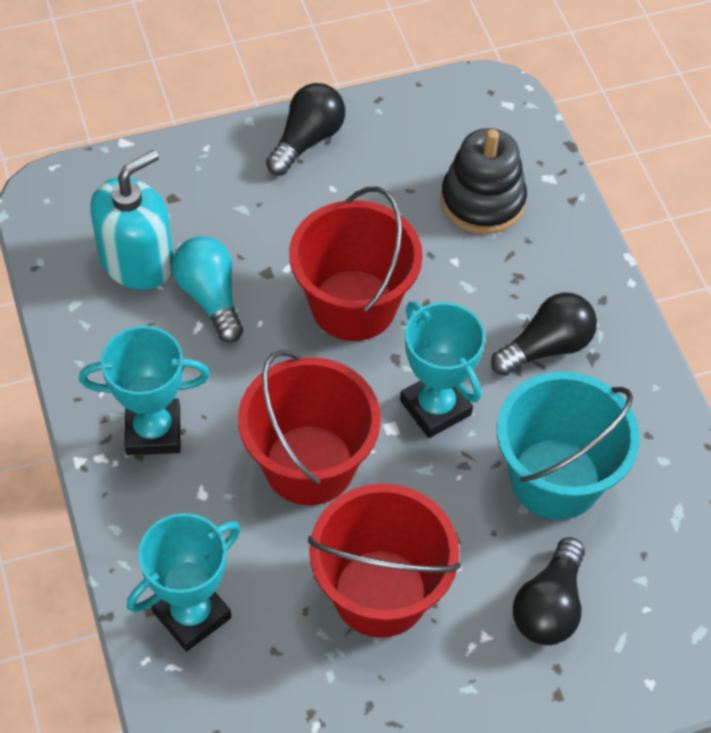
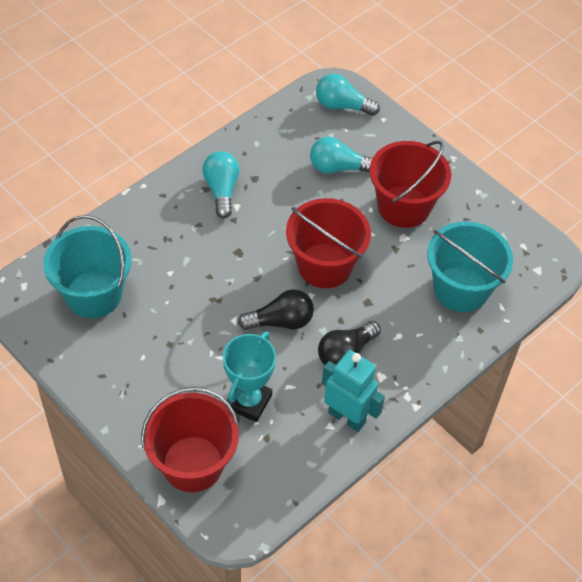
black light bulb: 3 -> 2
black stacking toy: 1 -> 0
turquoise bucket: 1 -> 2
turquoise light bulb: 1 -> 3
turquoise robot: 0 -> 1
turquoise soap dispenser: 1 -> 0
turquoise trophy: 3 -> 1

